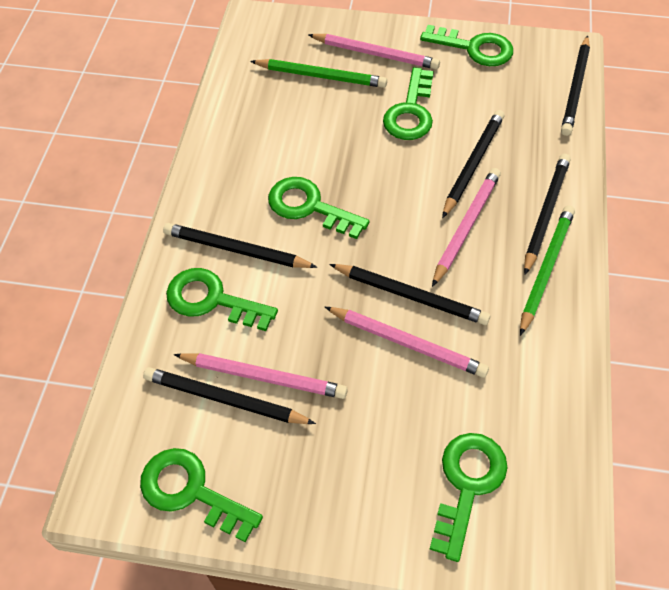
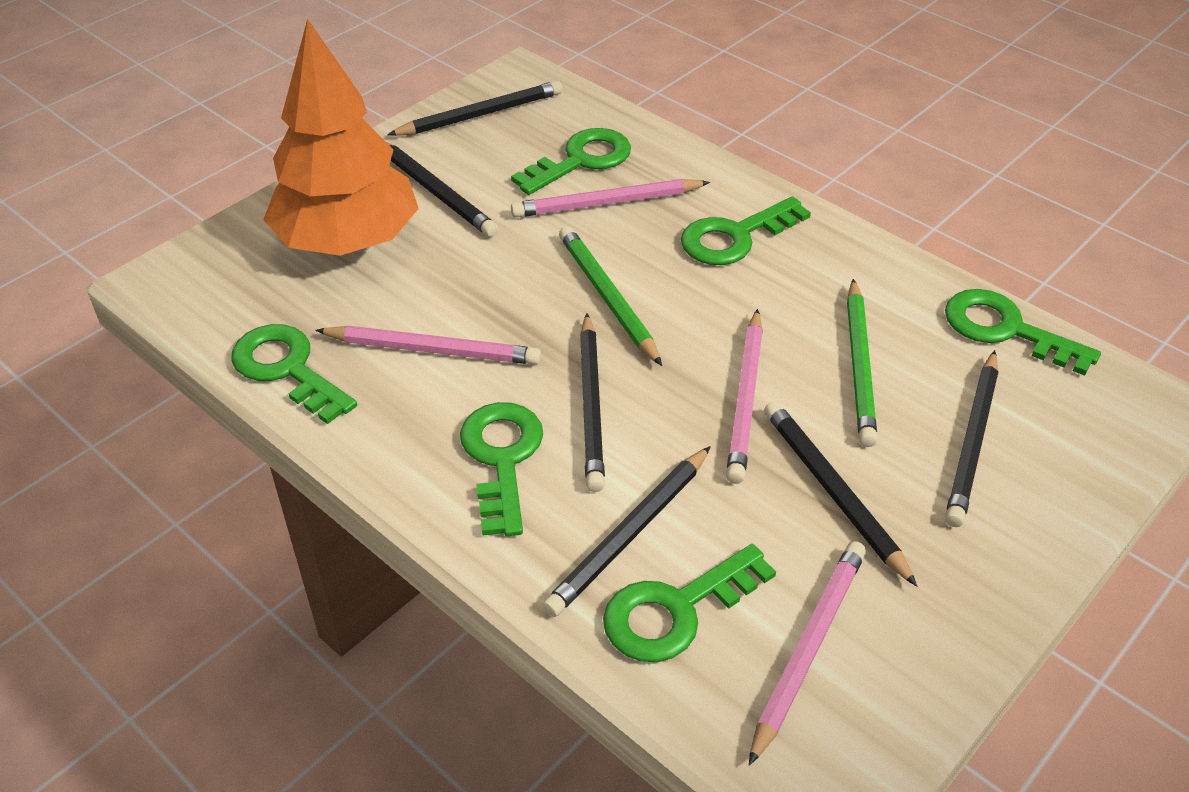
orange tree: 0 -> 1

